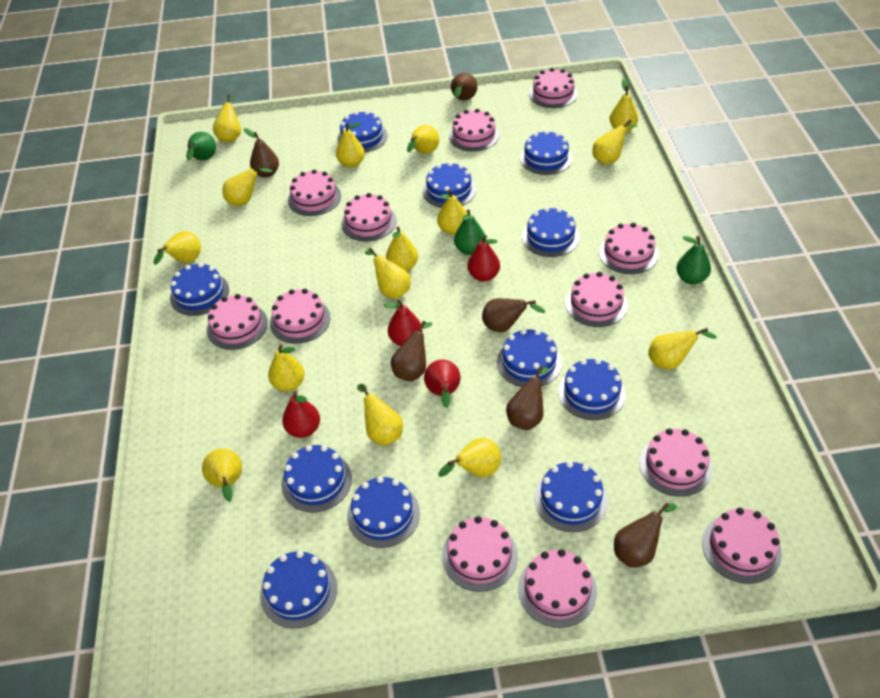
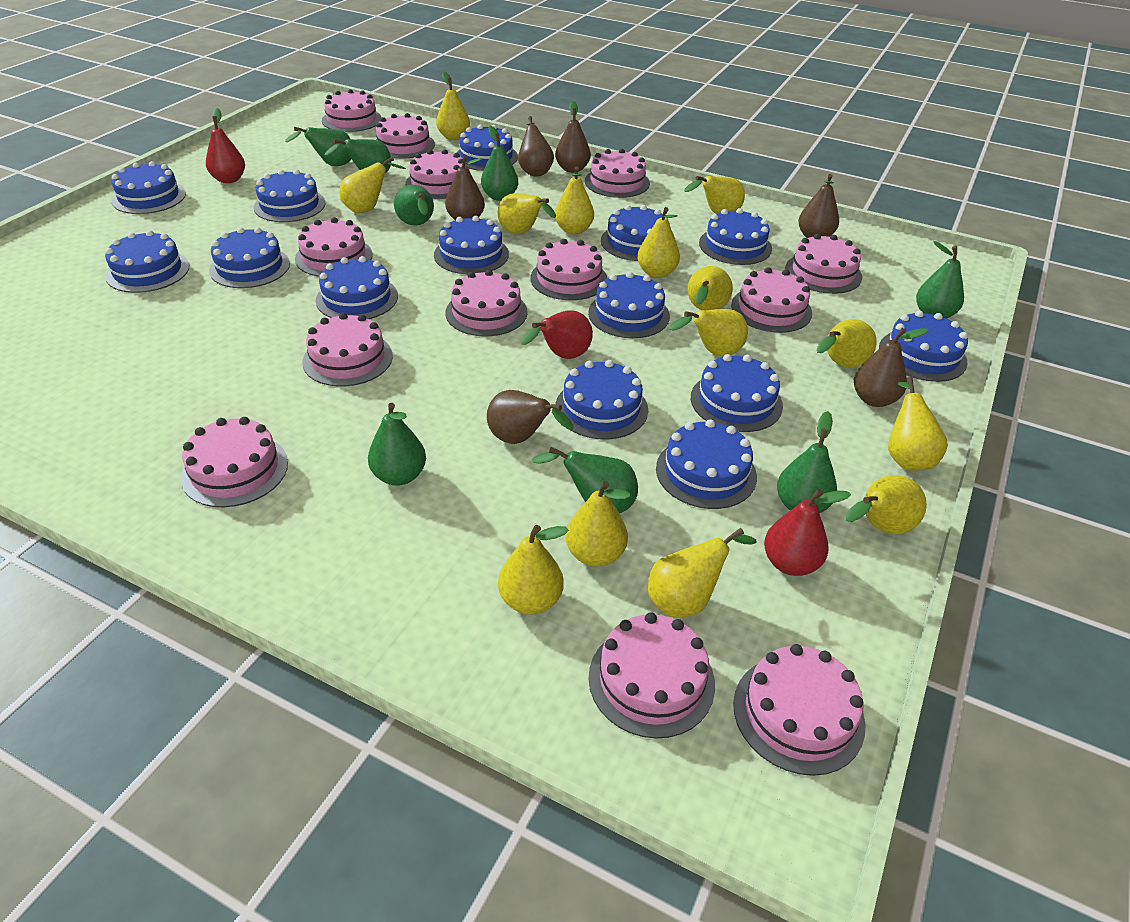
blue cake: 11 -> 14
green pear: 3 -> 8
pink cake: 12 -> 13
red pear: 4 -> 3
yellow pear: 15 -> 14

